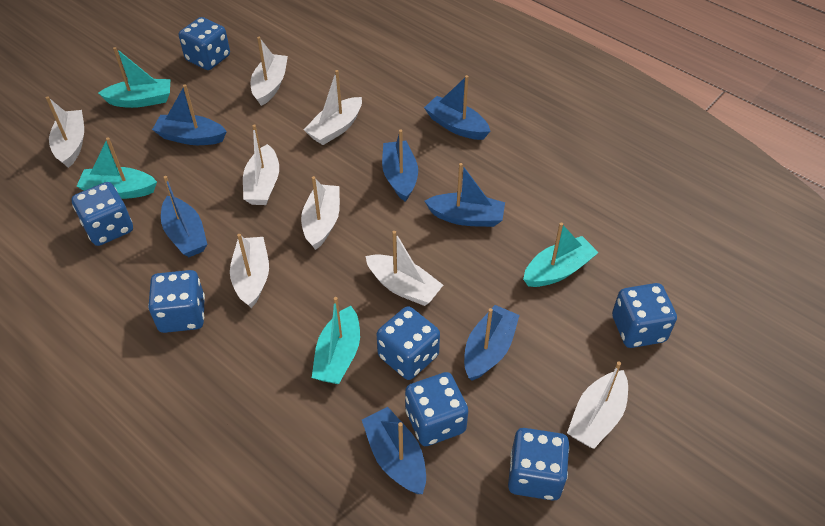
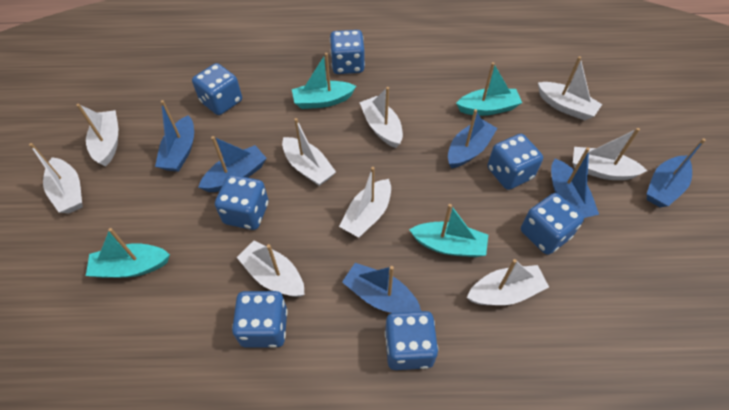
blue boat: 7 -> 6
white boat: 8 -> 9

